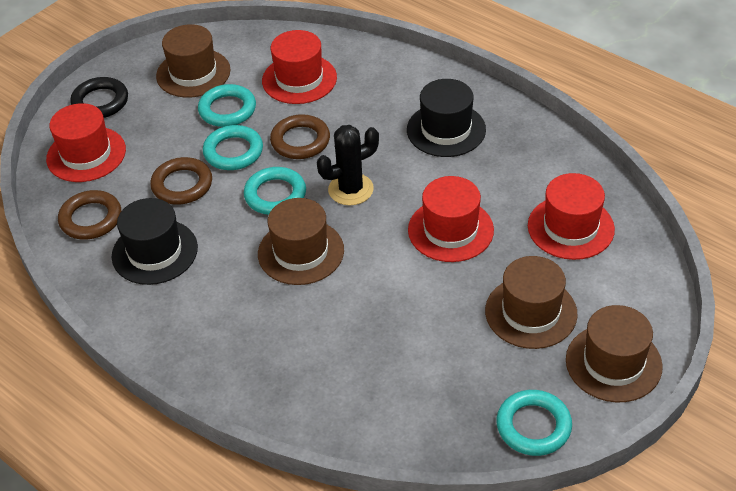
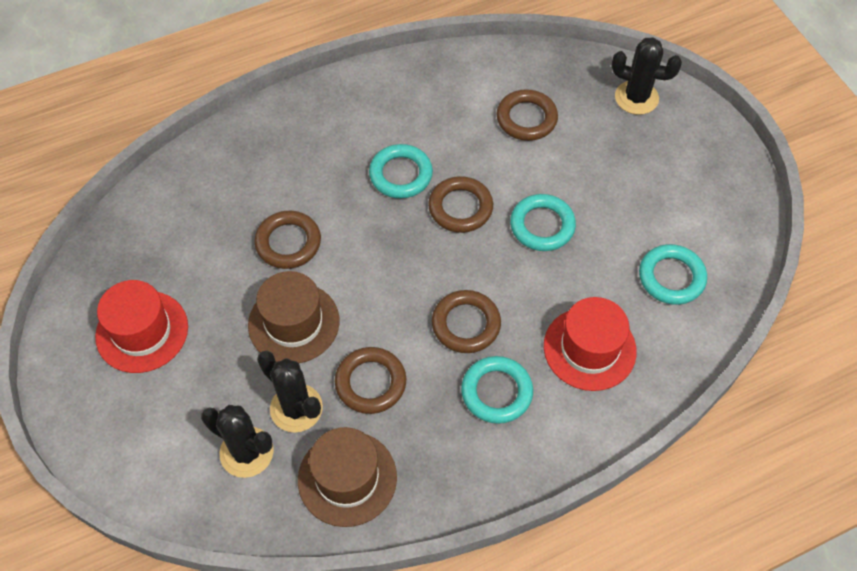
black cactus: 1 -> 3
black hat: 2 -> 0
black ring: 1 -> 0
brown hat: 4 -> 2
brown ring: 3 -> 5
red hat: 4 -> 2

